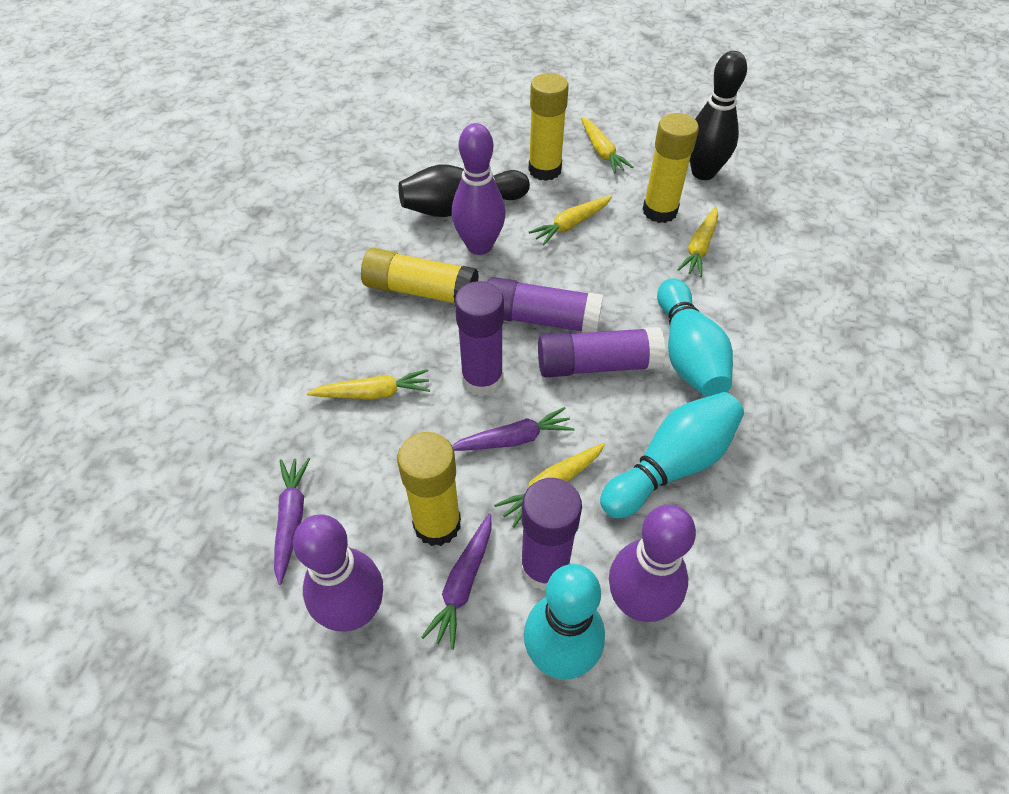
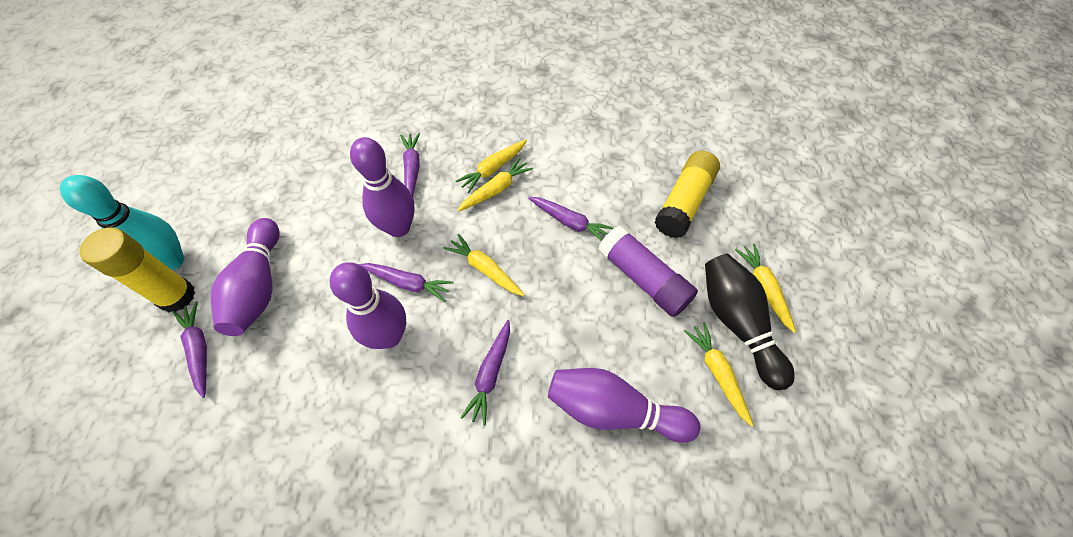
black bowling pin: 2 -> 1
purple bowling pin: 3 -> 4
purple carrot: 3 -> 5
purple glue stick: 4 -> 1
turquoise bowling pin: 3 -> 1
yellow glue stick: 4 -> 2

